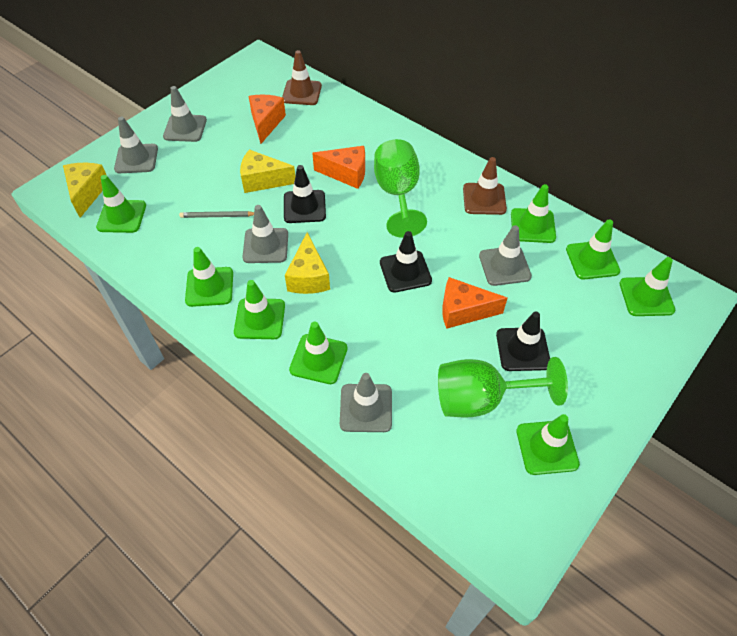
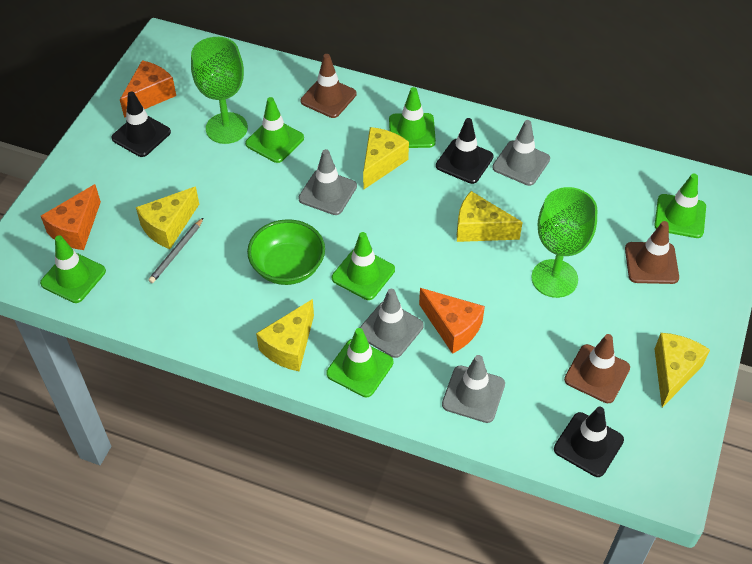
brown traffic cone: 2 -> 3
green bowl: 0 -> 1
green traffic cone: 8 -> 6
grey traffic cone: 5 -> 4
yellow cheese: 3 -> 5

